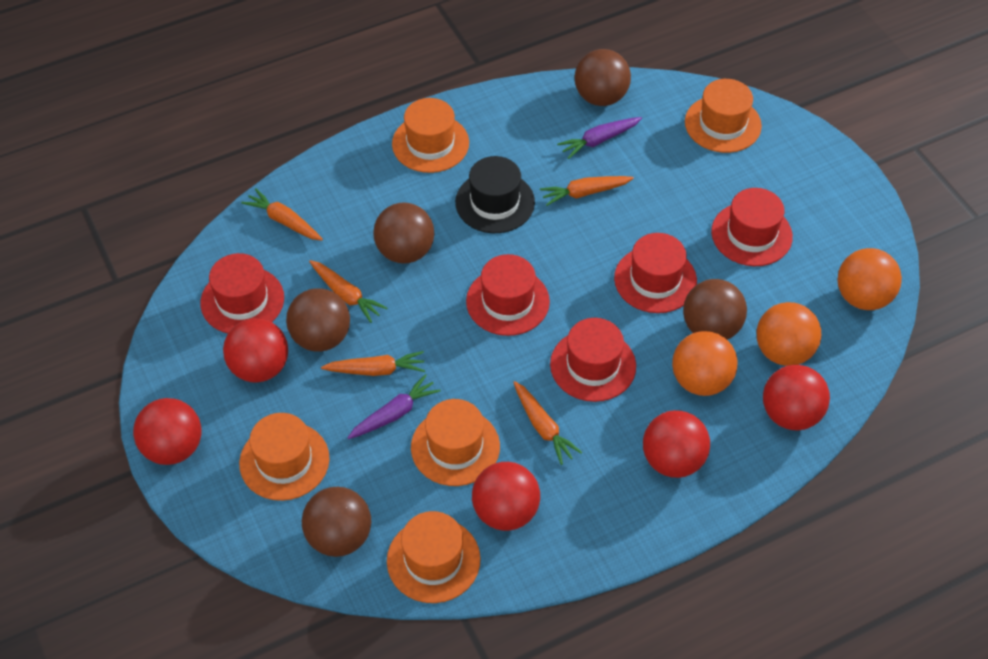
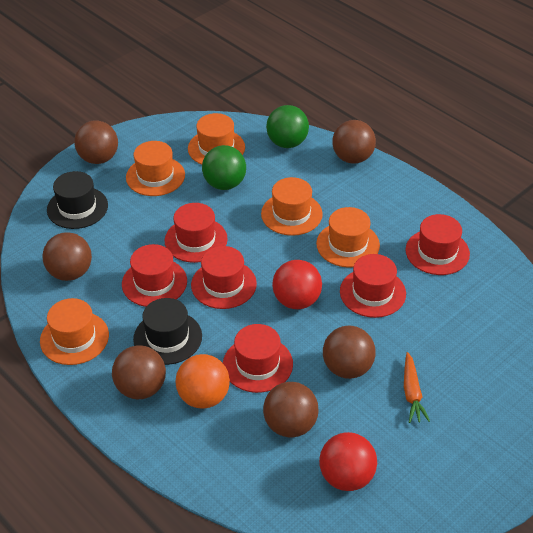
black hat: 1 -> 2
brown ball: 5 -> 6
green ball: 0 -> 2
orange ball: 3 -> 1
orange carrot: 5 -> 1
purple carrot: 2 -> 0
red ball: 5 -> 2
red hat: 5 -> 6

